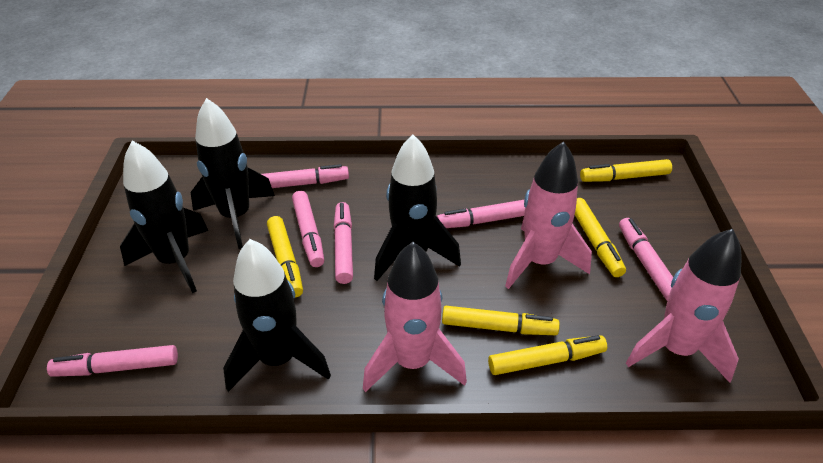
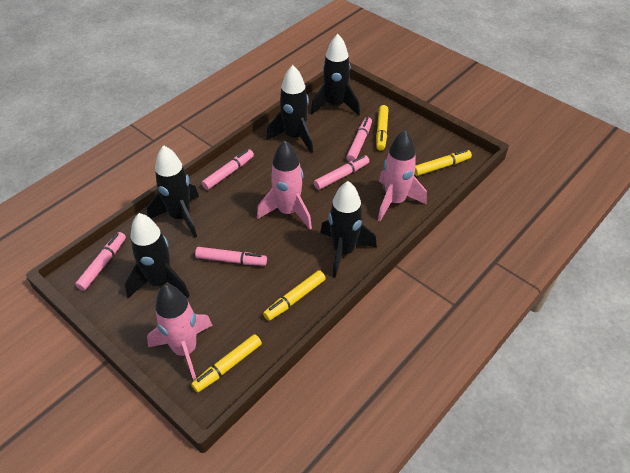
black rocket: 4 -> 5
pink marker: 6 -> 5
yellow marker: 5 -> 4

